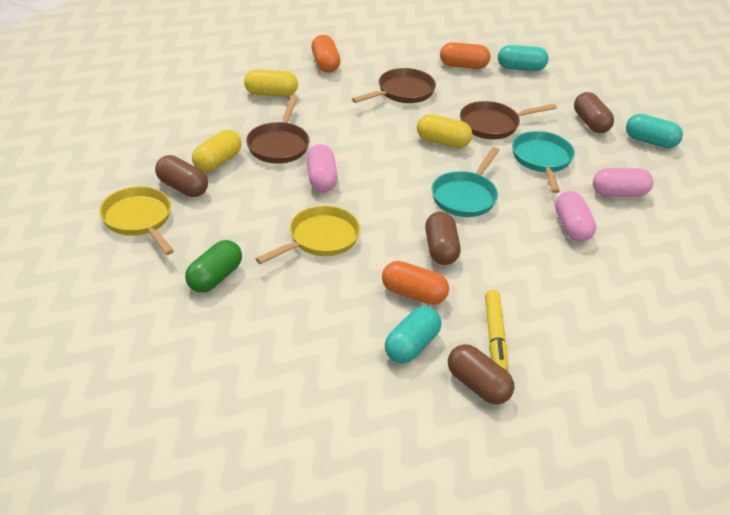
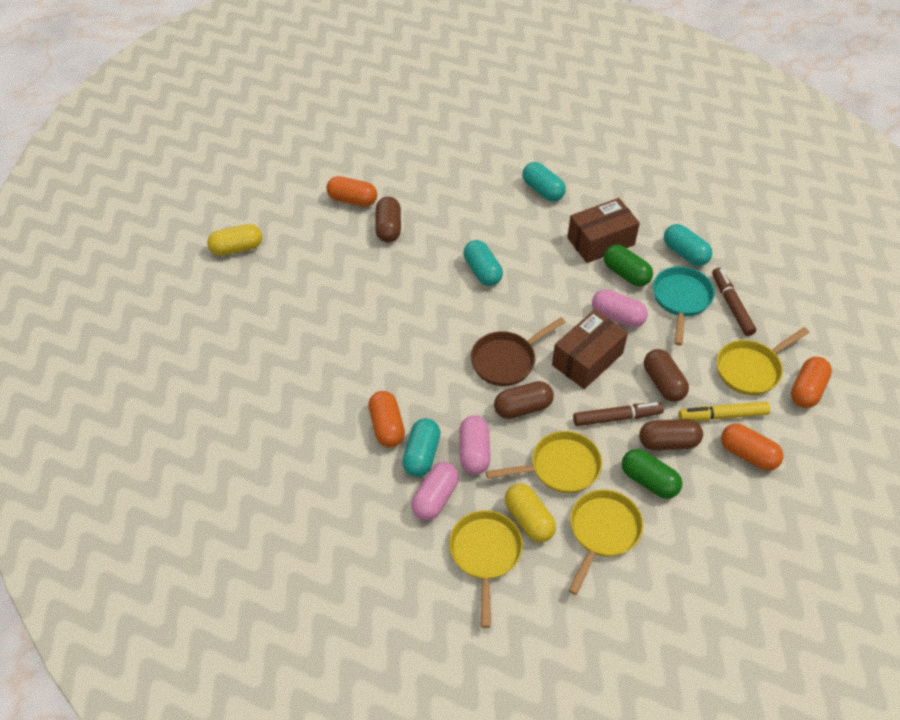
brown box: 0 -> 2
brown marker: 0 -> 2
brown pan: 3 -> 1
green capsule: 1 -> 2
orange capsule: 3 -> 4
turquoise capsule: 3 -> 4
turquoise pan: 2 -> 1
yellow capsule: 3 -> 2
yellow pan: 2 -> 4

